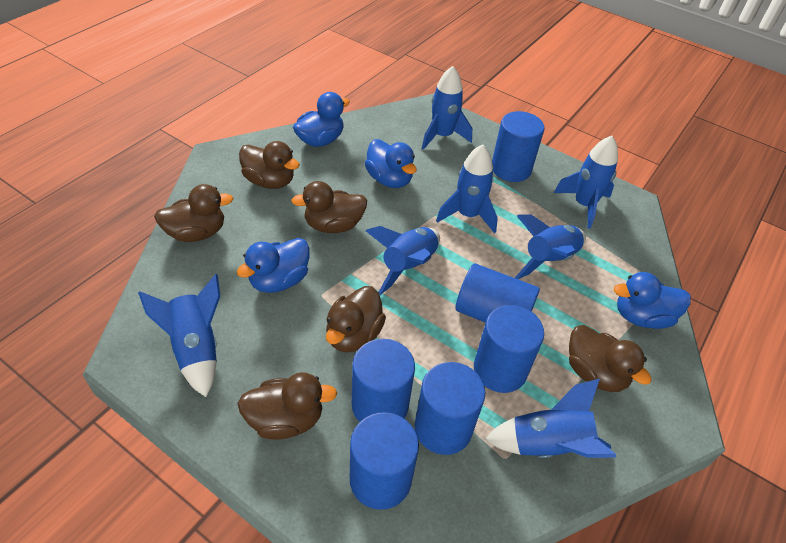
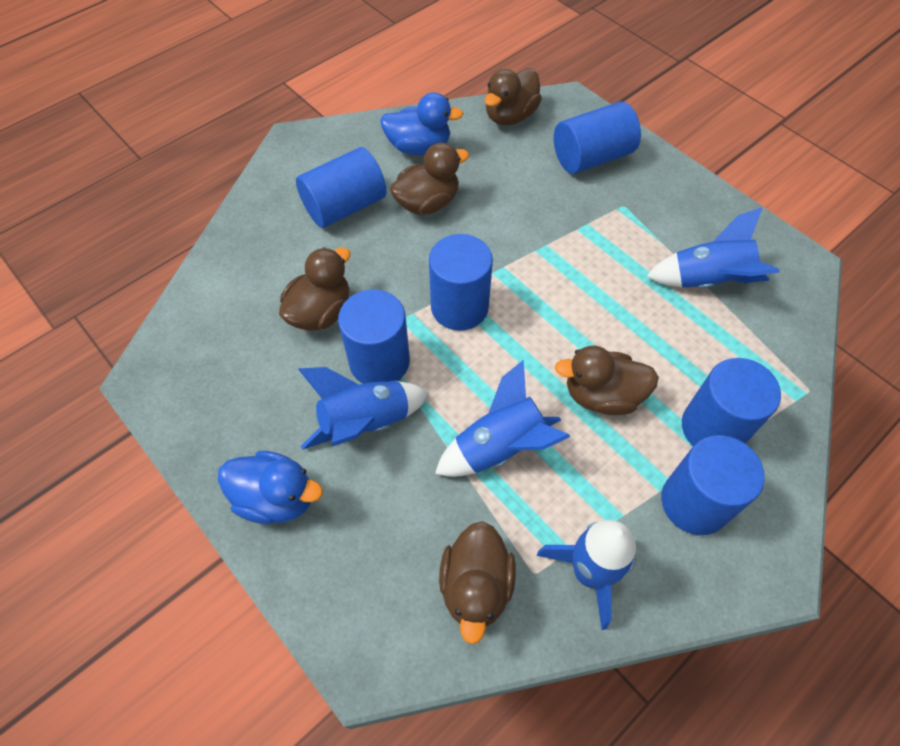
blue duck: 4 -> 2
blue rocket: 7 -> 4
brown duck: 6 -> 5

